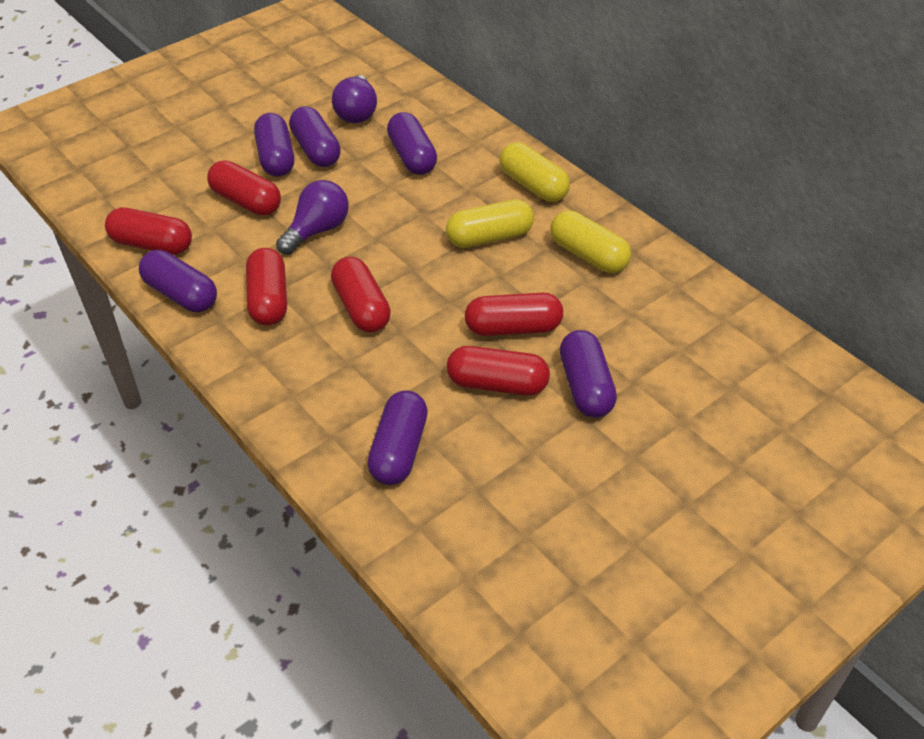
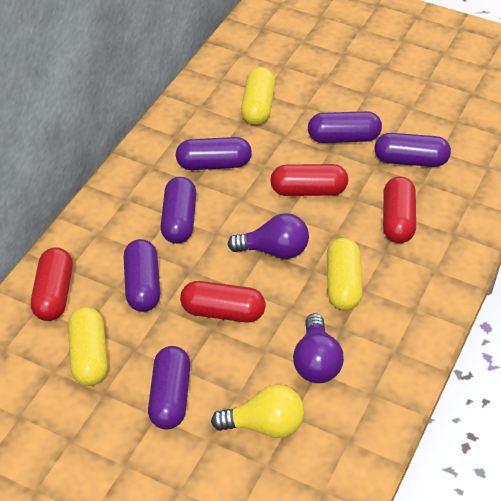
red capsule: 6 -> 4
yellow light bulb: 0 -> 1

